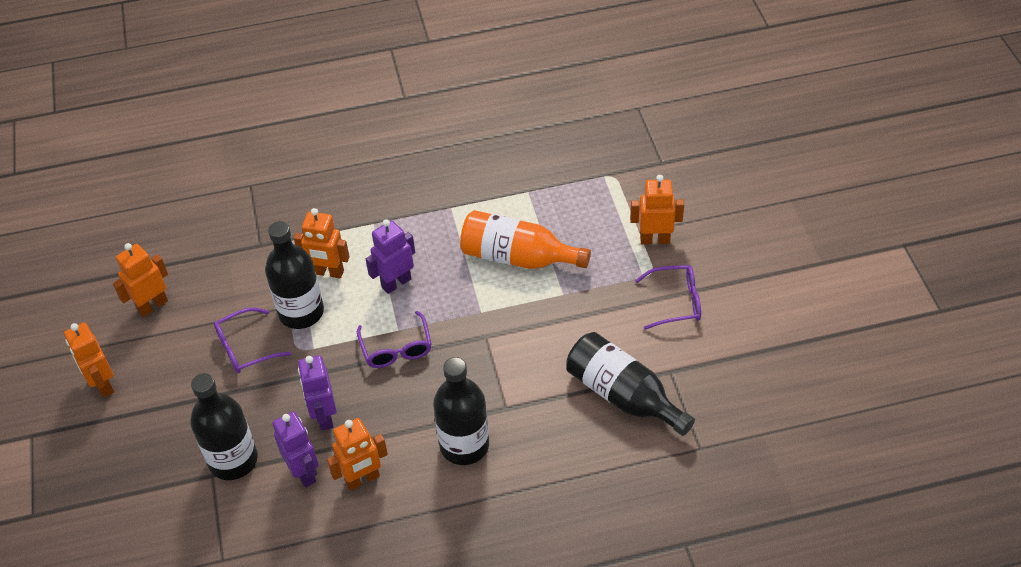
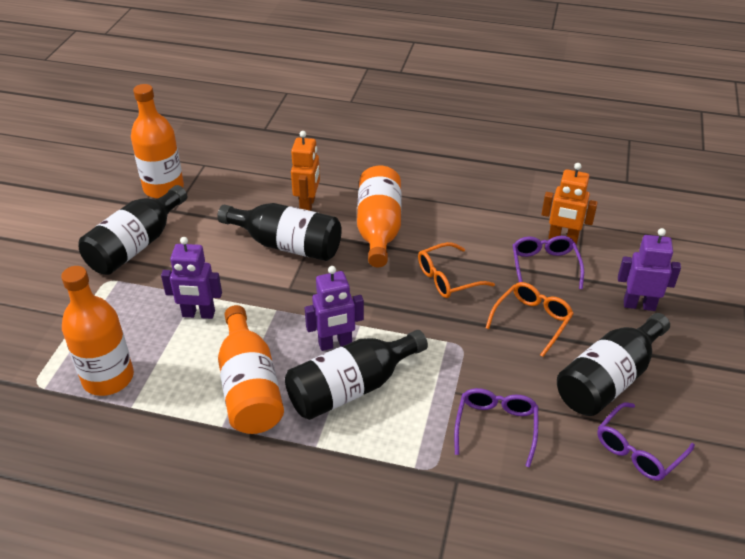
orange bottle: 1 -> 4
orange glasses: 0 -> 2
orange robot: 5 -> 2

